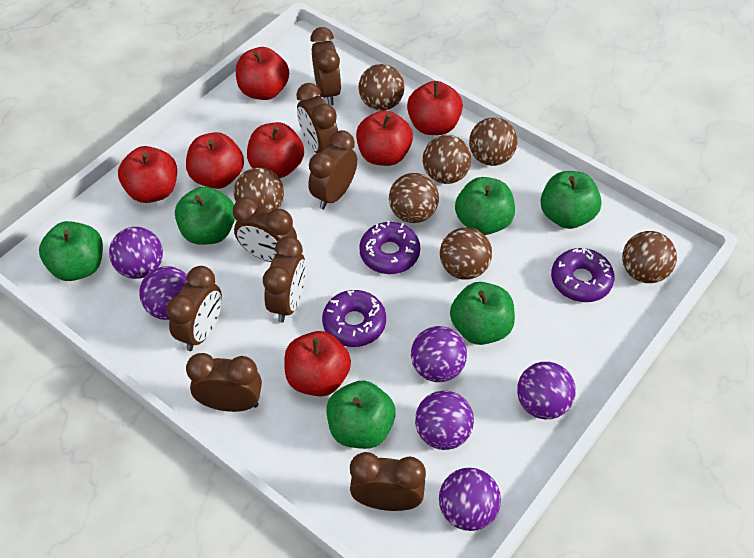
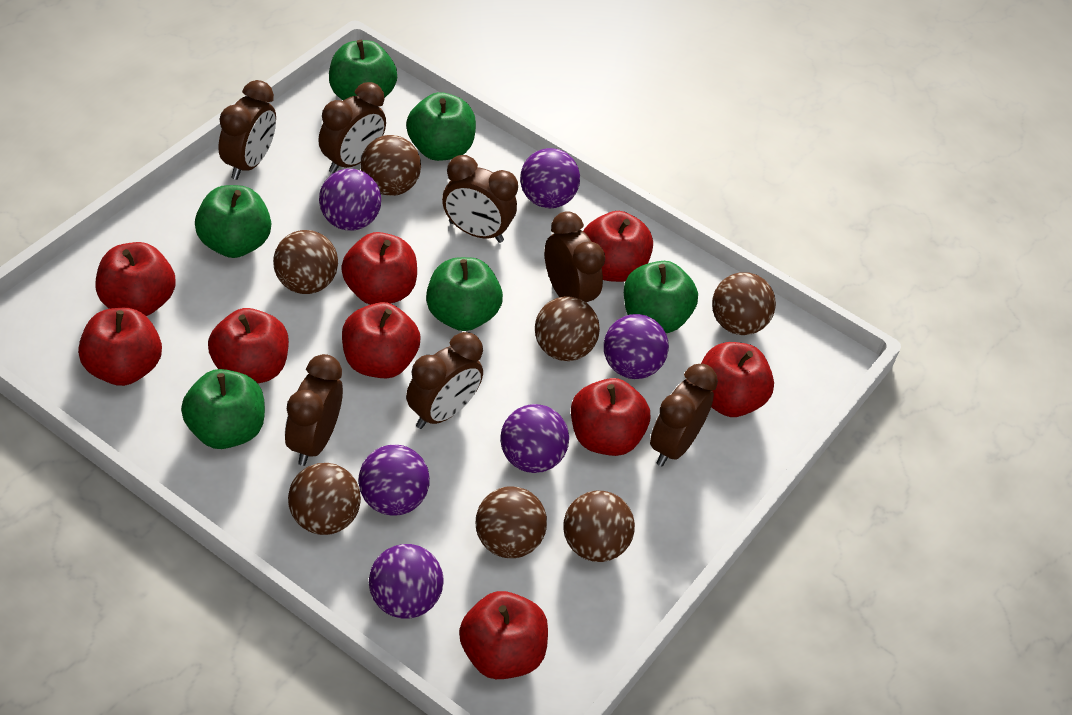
brown clock: 8 -> 7
purple donut: 3 -> 0
red apple: 7 -> 9

